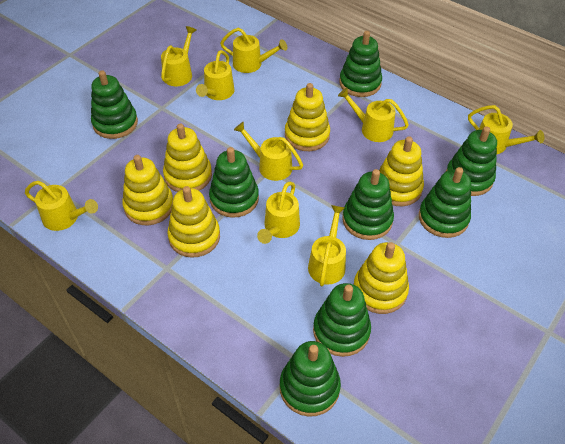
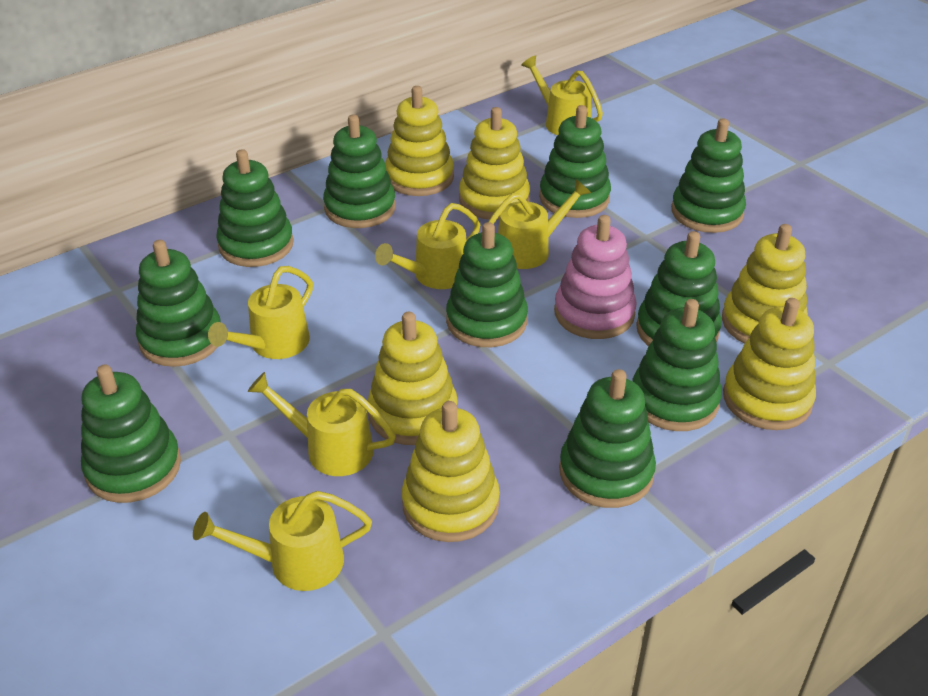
green stacking toy: 8 -> 10
pink stacking toy: 0 -> 1
yellow watering can: 9 -> 6

